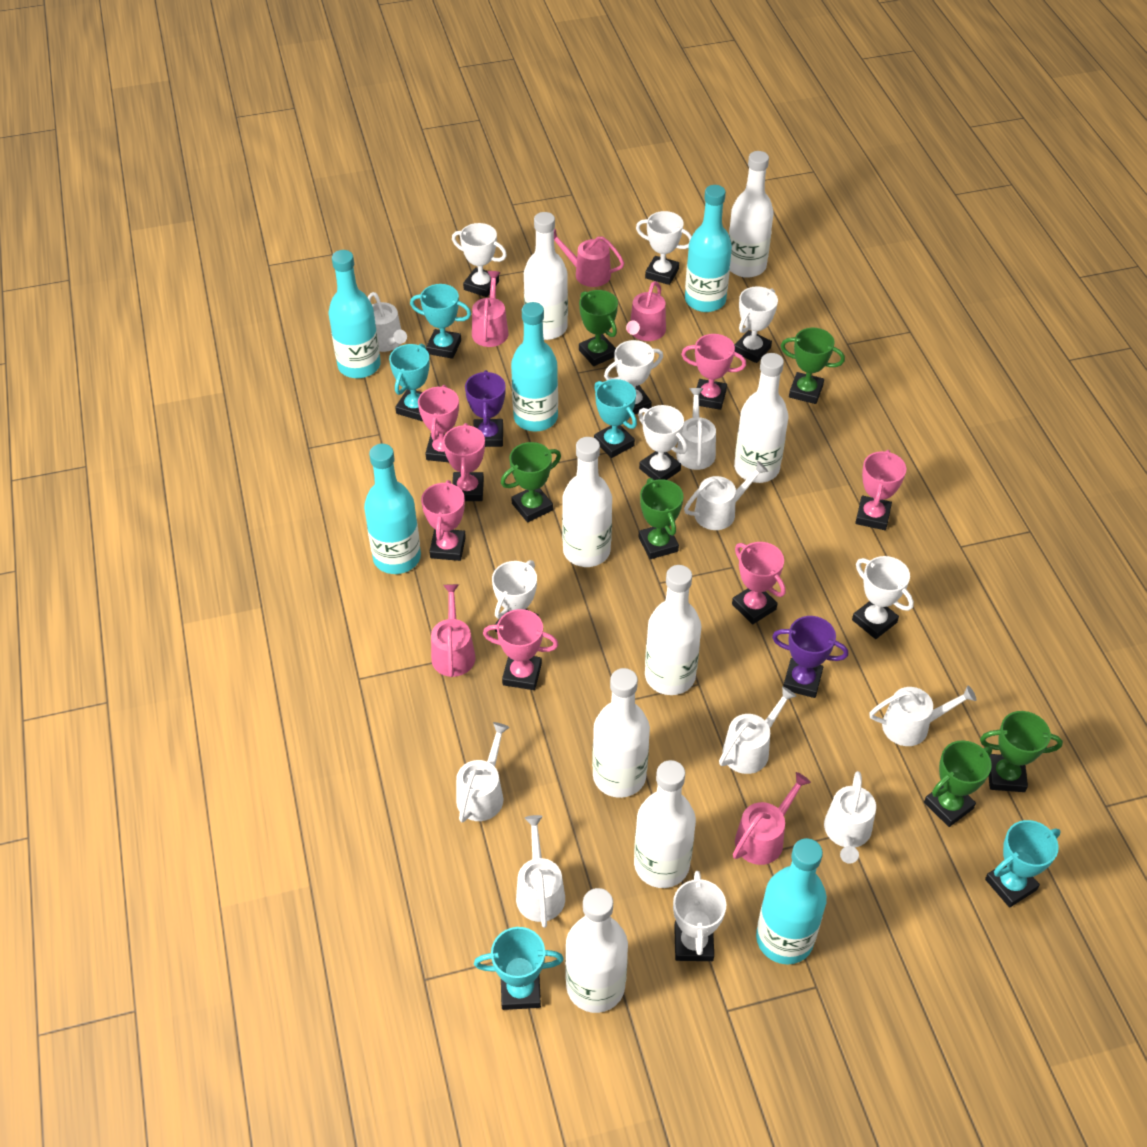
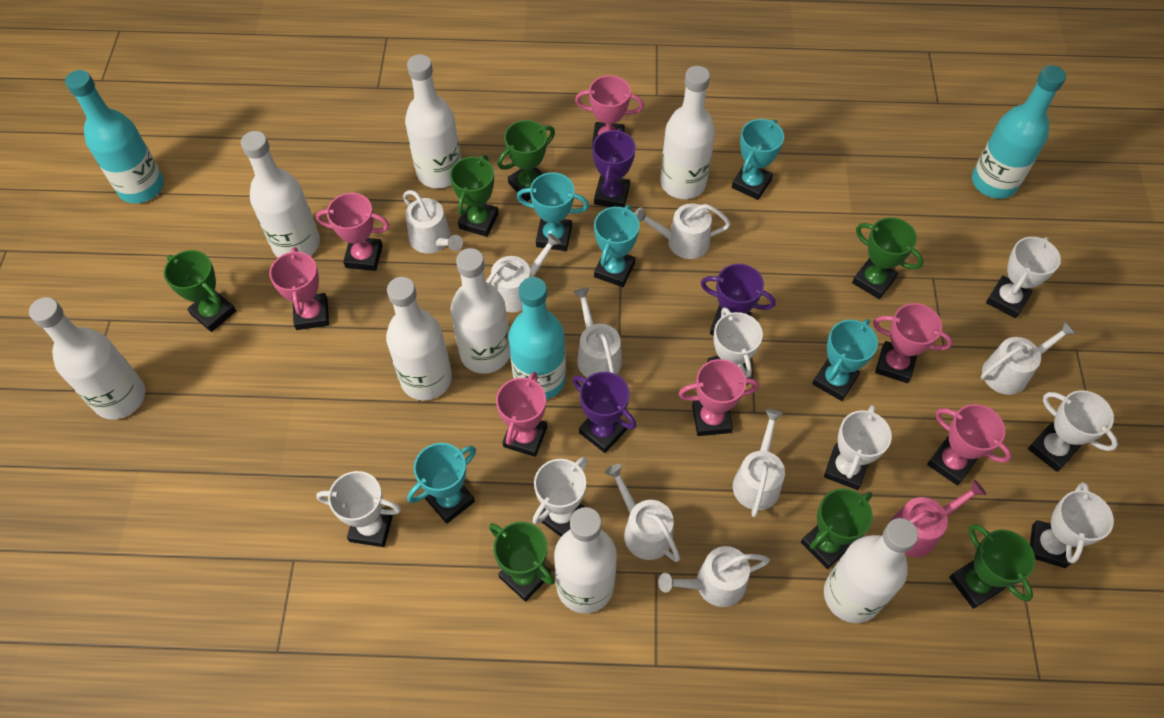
green trophy: 6 -> 7
pink watering can: 5 -> 1
purple trophy: 2 -> 3
turquoise bottle: 5 -> 3
white trophy: 8 -> 7

